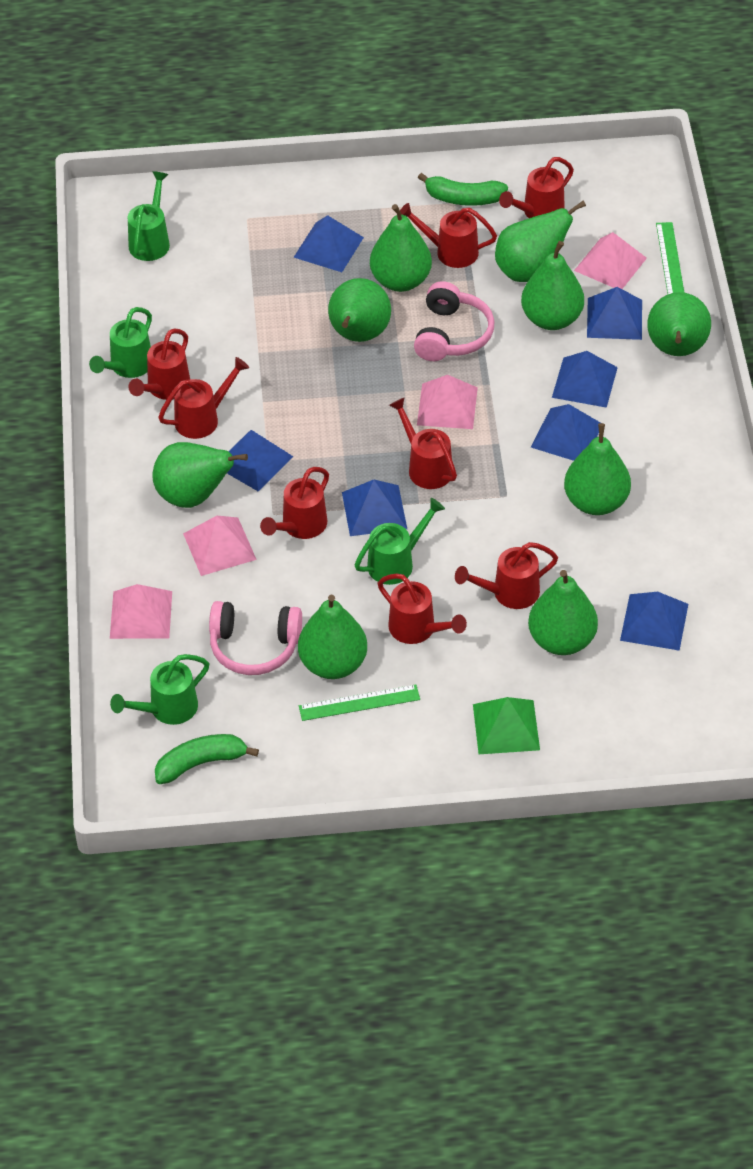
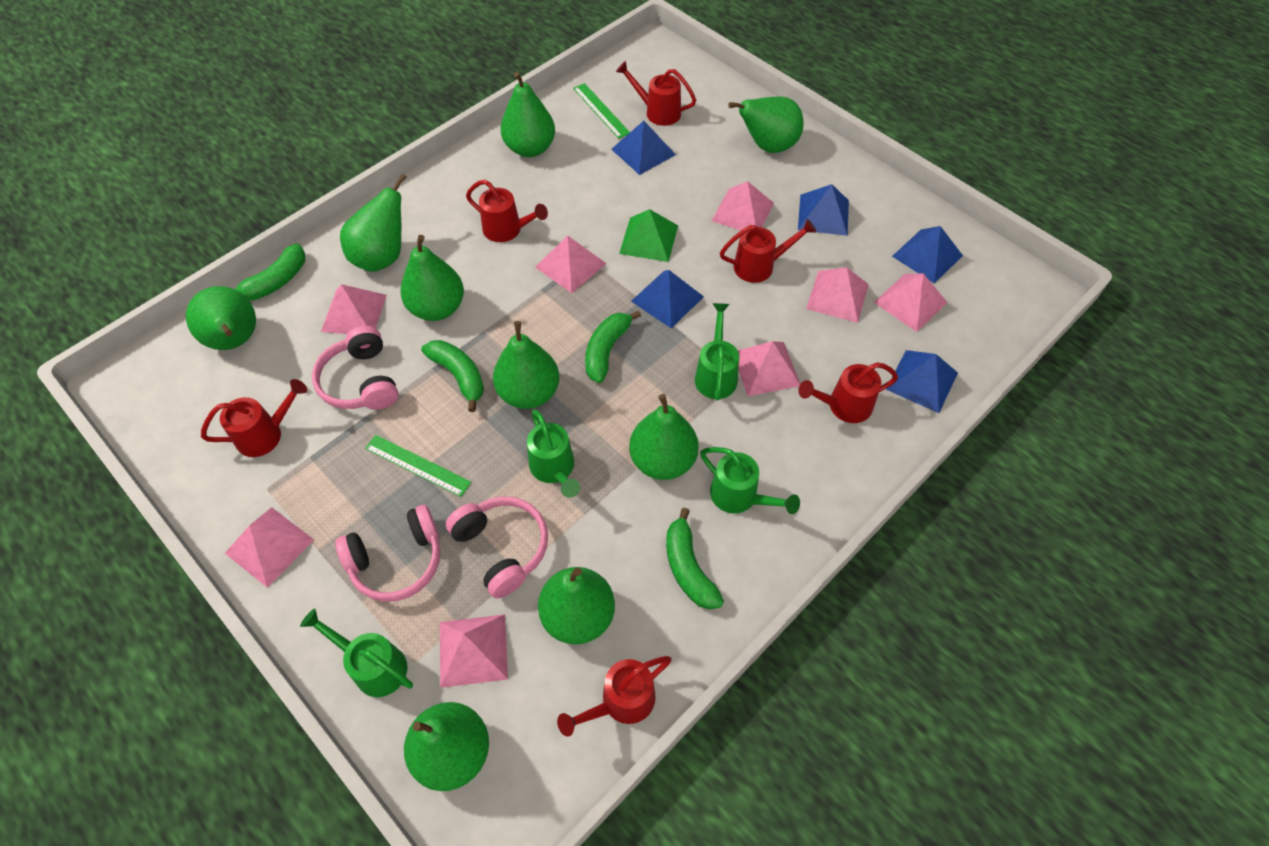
blue pyramid: 7 -> 5
green banana: 2 -> 4
pink headphones: 2 -> 3
pink pyramid: 4 -> 8
red watering can: 8 -> 6

